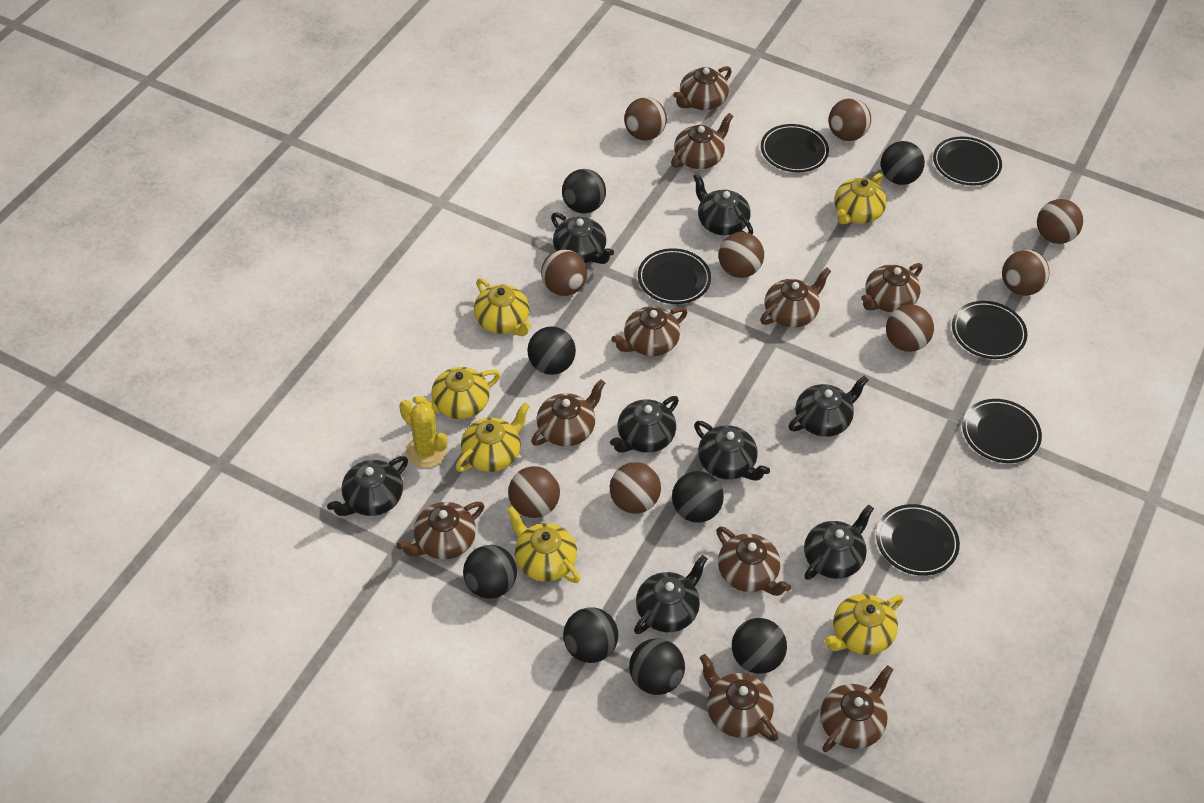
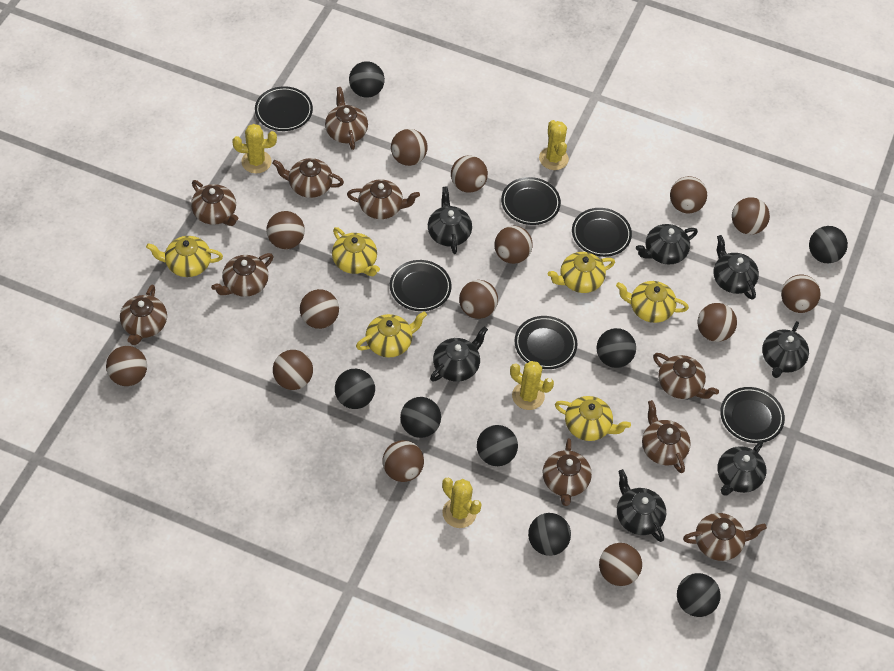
black teapot: 8 -> 7
brown ball: 9 -> 14
yellow cactus: 1 -> 4

